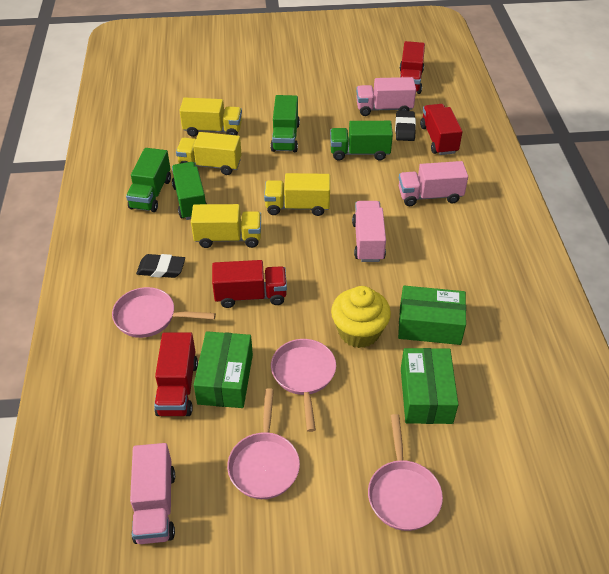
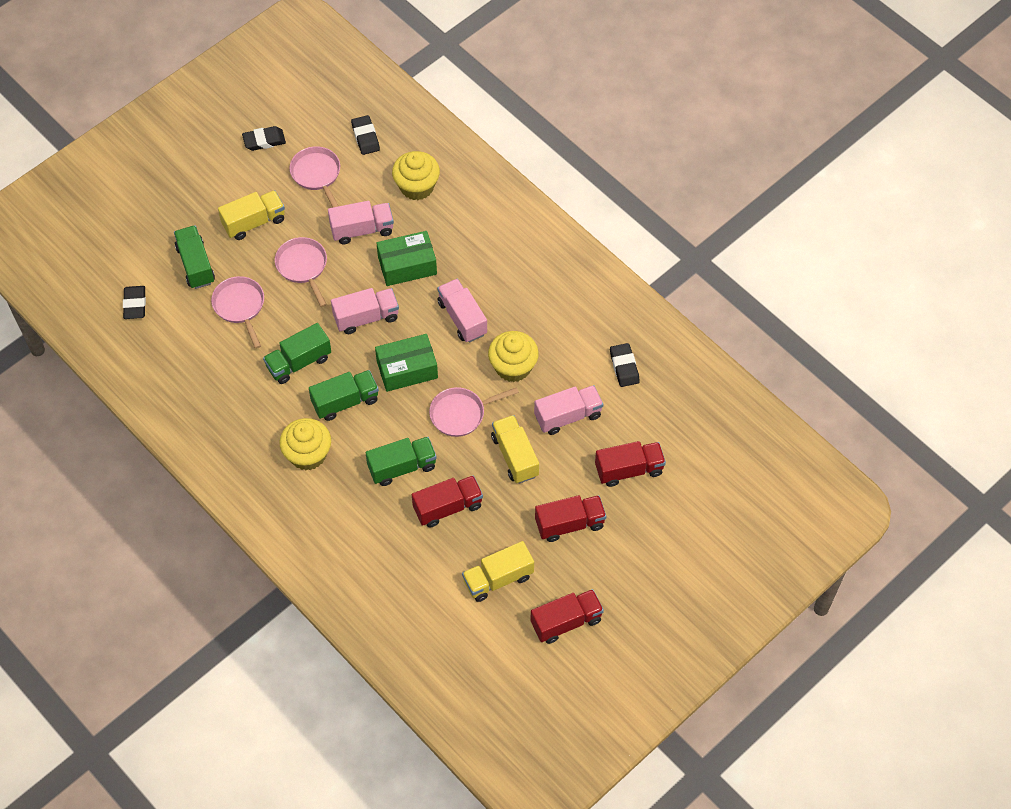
black eraser: 2 -> 4
green box: 3 -> 2
yellow cupcake: 1 -> 3
yellow truck: 4 -> 3

